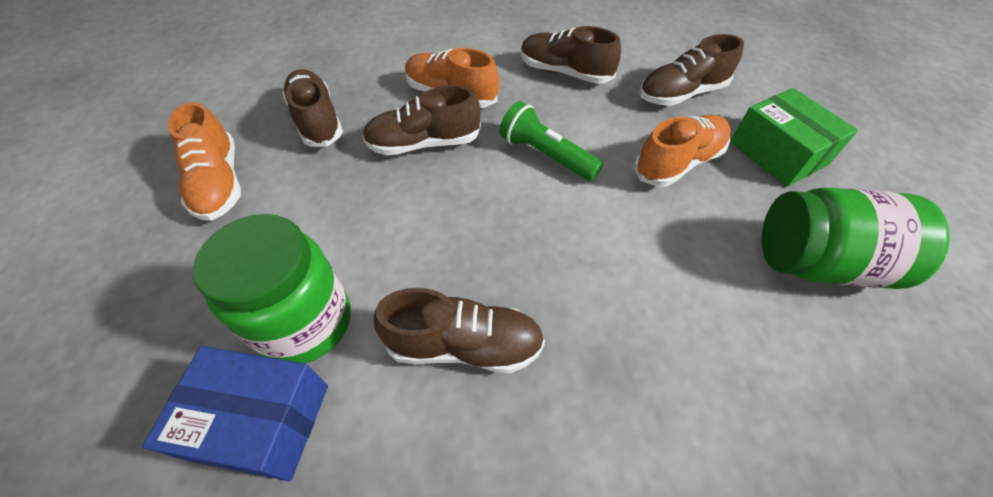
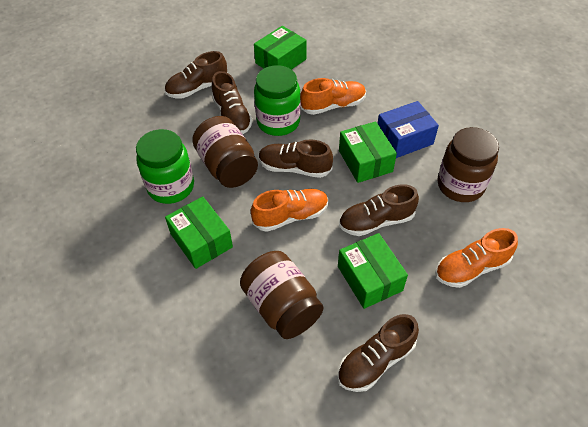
brown jar: 0 -> 3
green box: 1 -> 4
green flashlight: 1 -> 0

